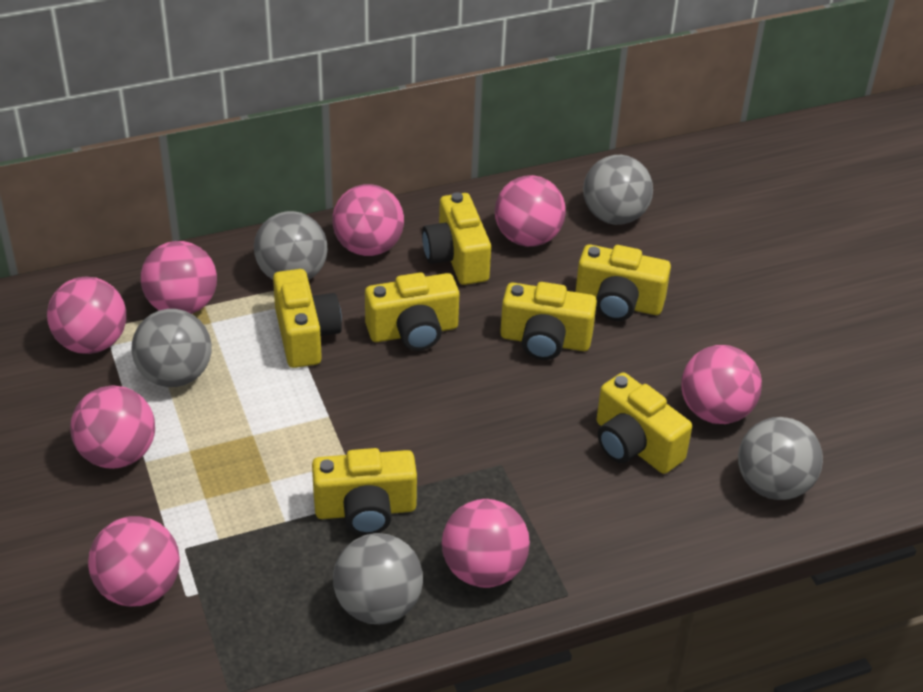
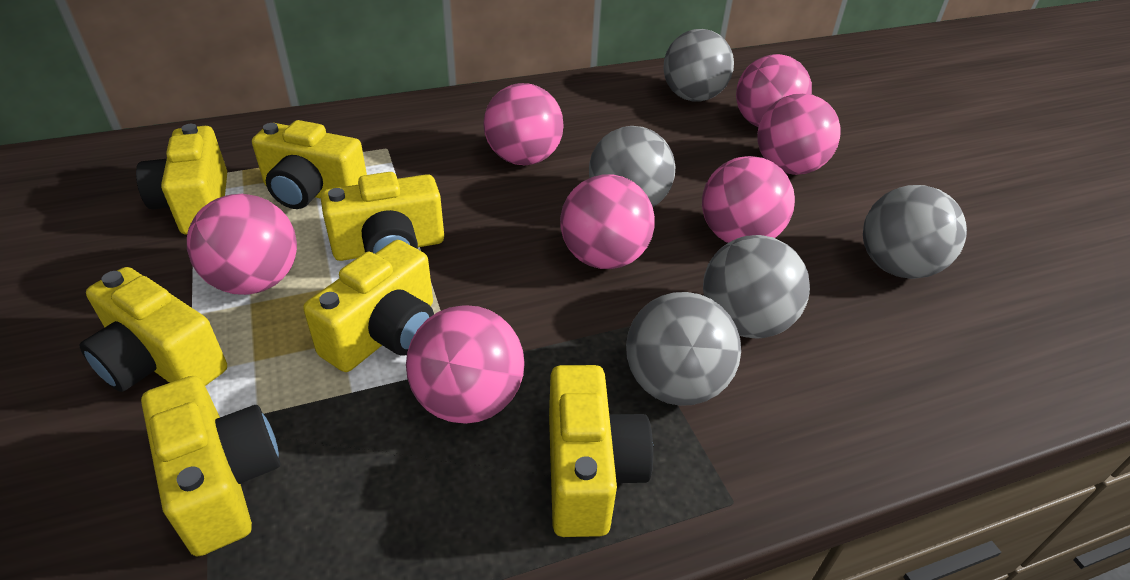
pink ball: 8 -> 7

